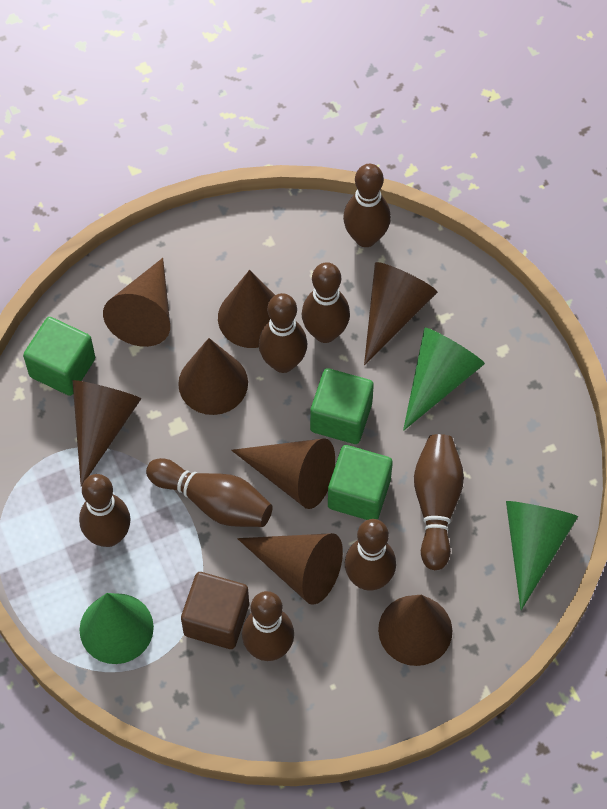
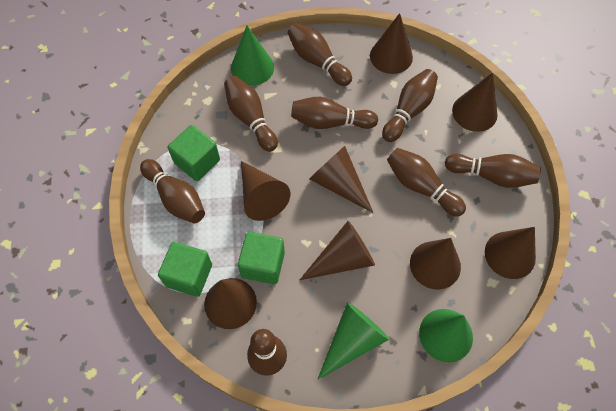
brown cube: 1 -> 0

